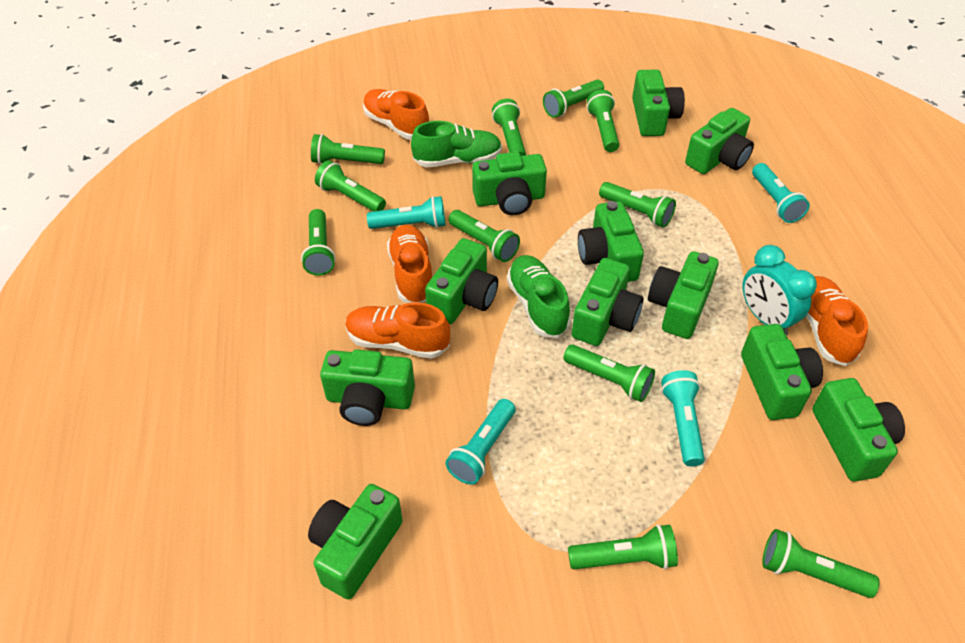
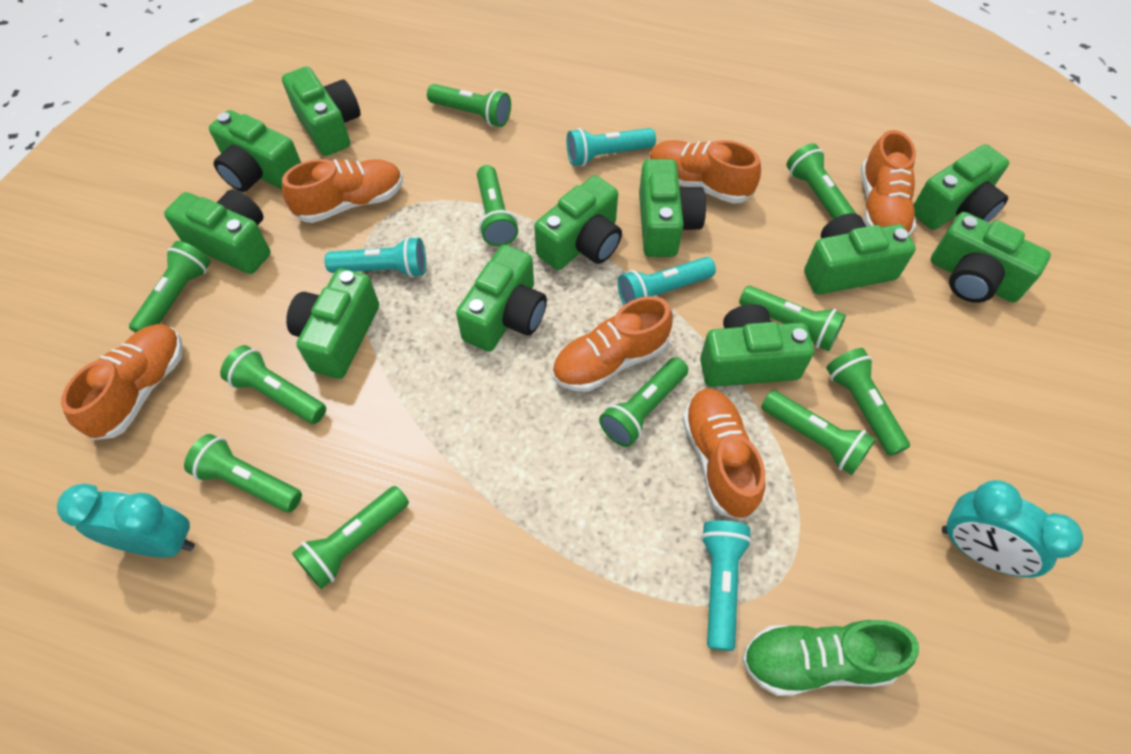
green shoe: 2 -> 1
orange shoe: 4 -> 6
turquoise clock: 1 -> 2

